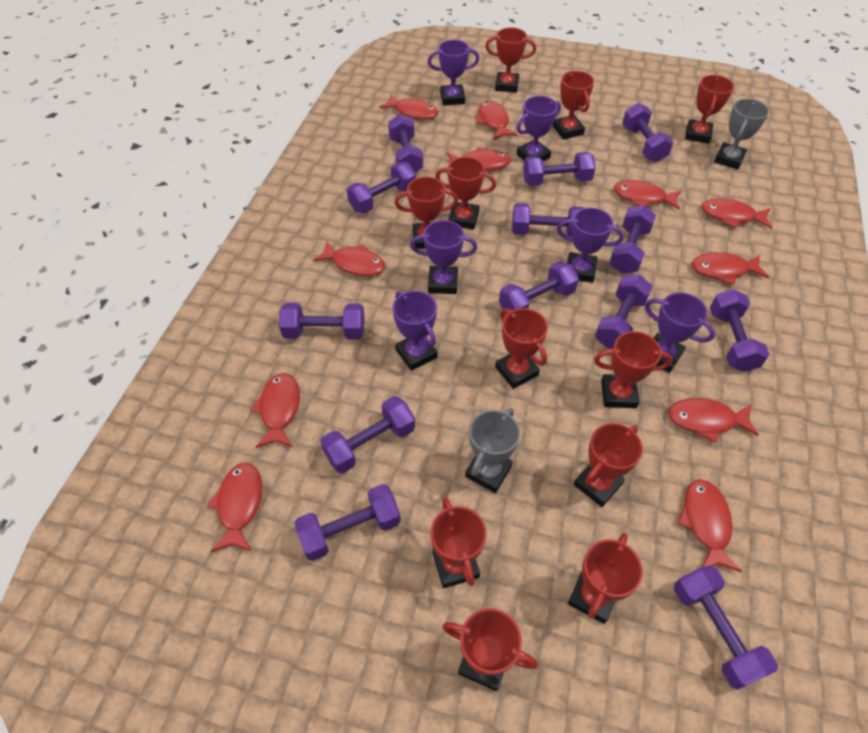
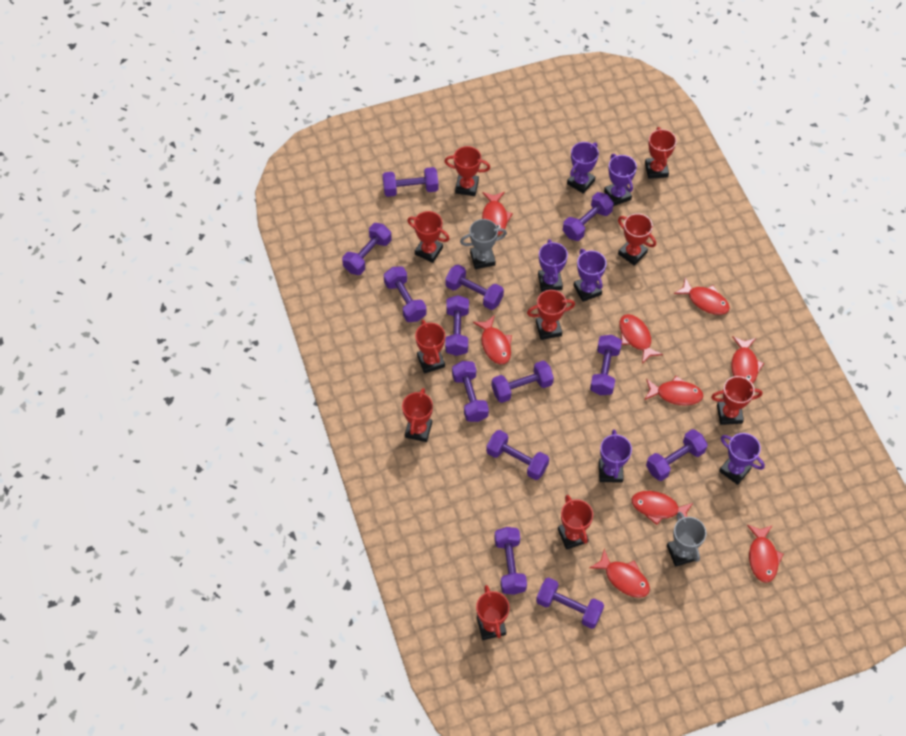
red fish: 11 -> 9
red trophy: 11 -> 10

